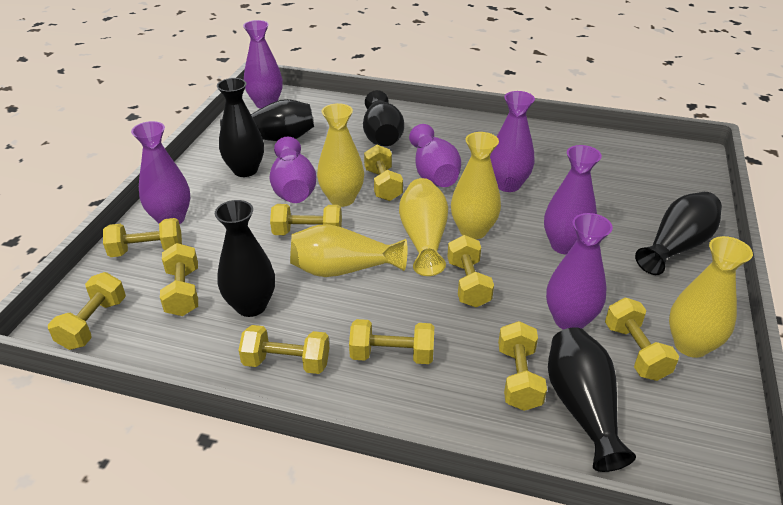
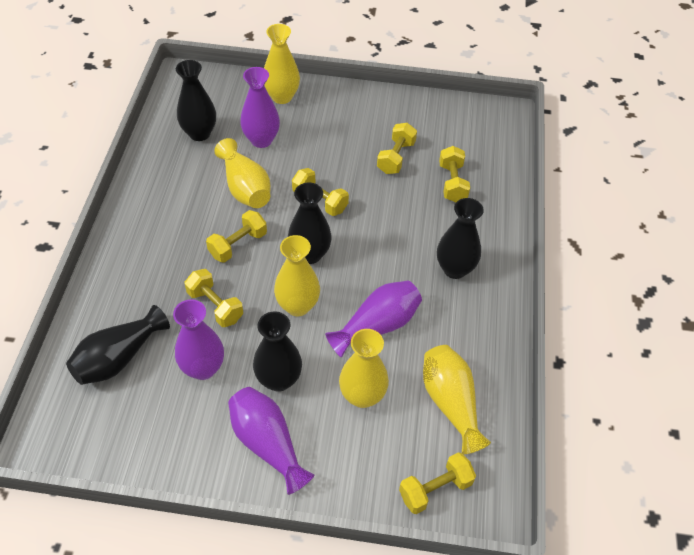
black vase: 6 -> 5
purple vase: 7 -> 4
yellow dumbbell: 10 -> 6

